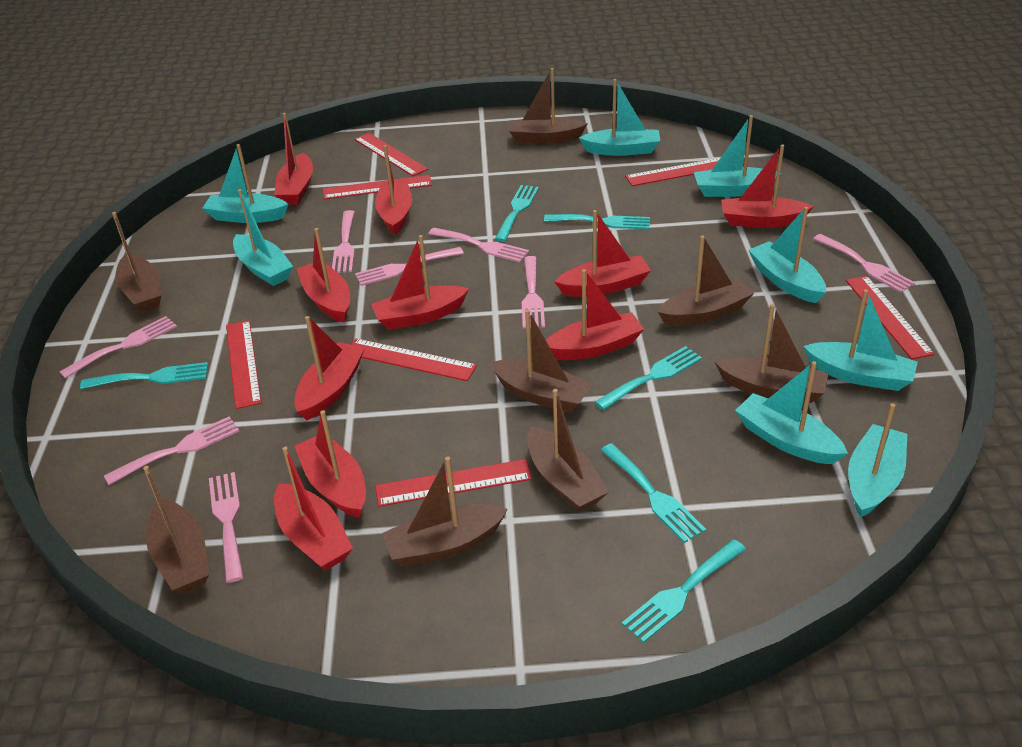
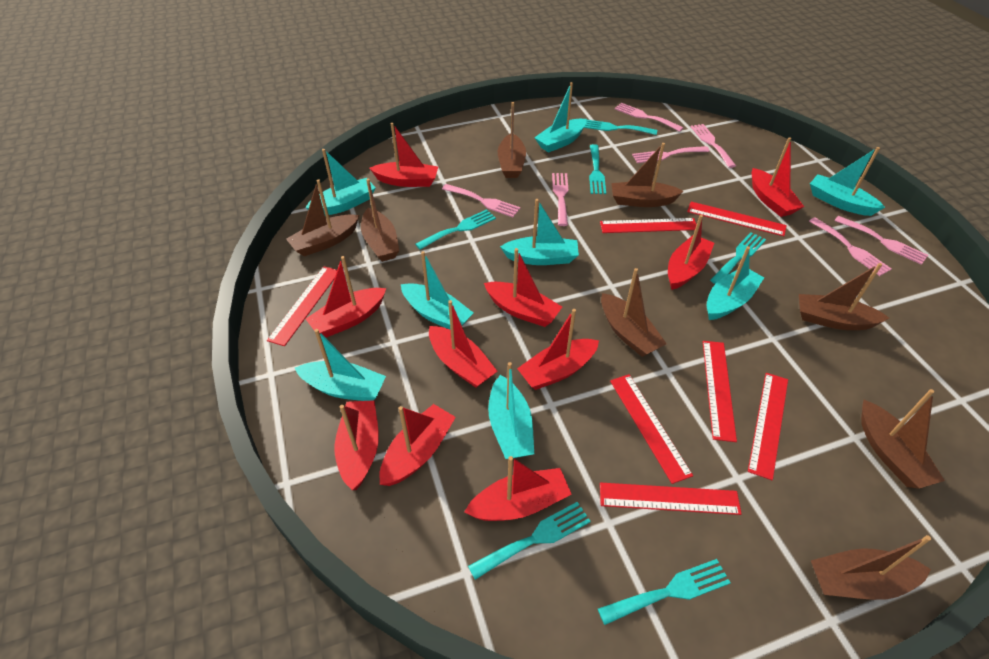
pink fork: 8 -> 7

